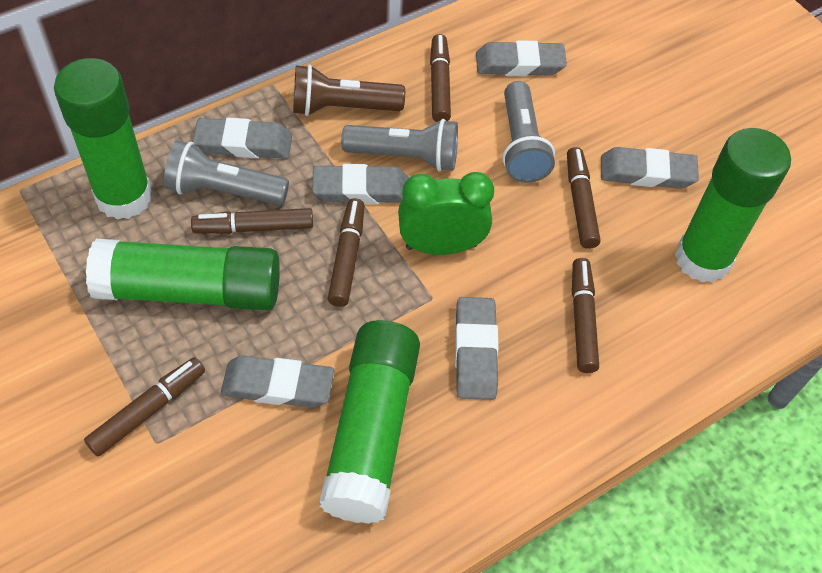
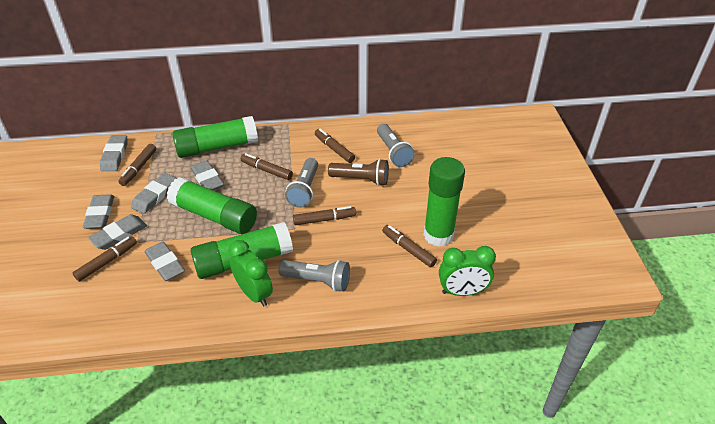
green clock: 1 -> 2

